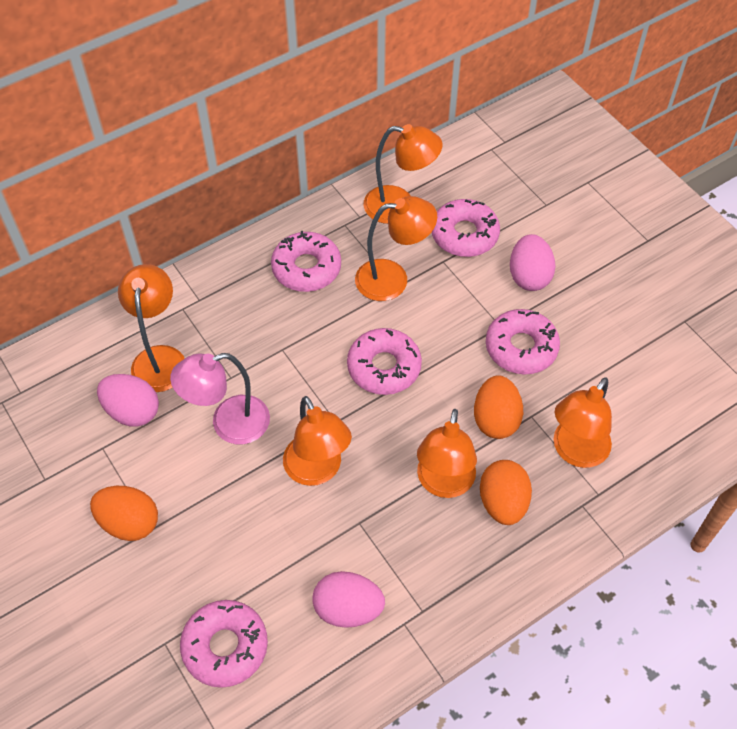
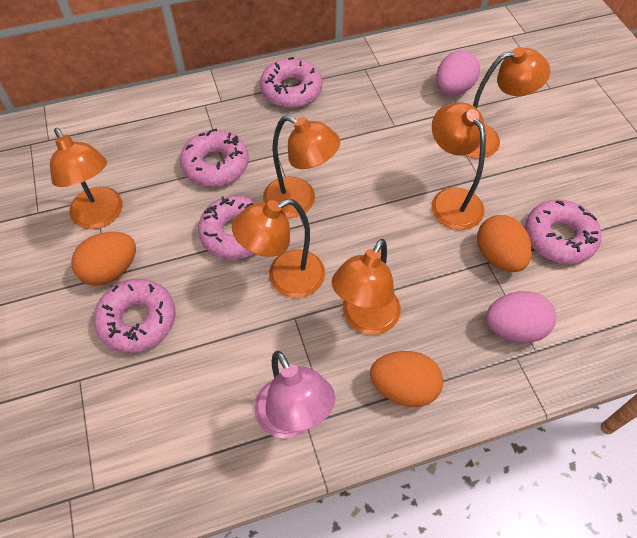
pink egg: 3 -> 2

